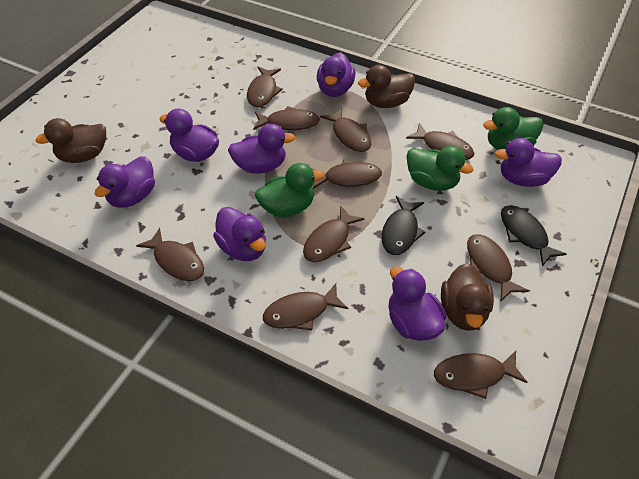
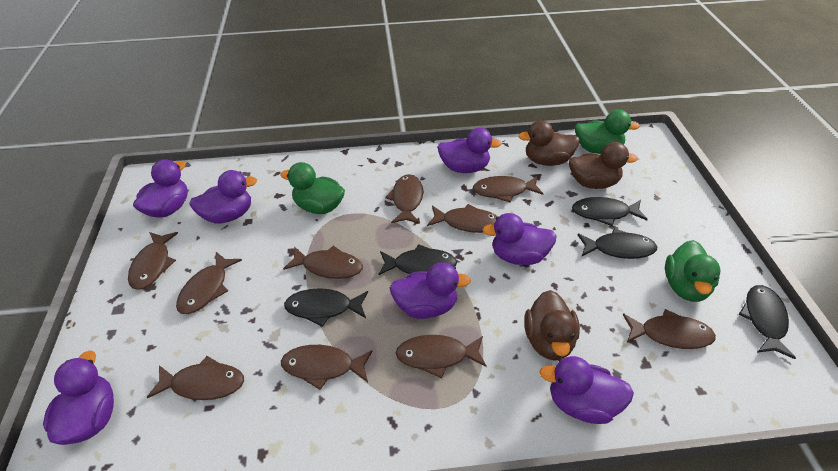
black fish: 2 -> 5

